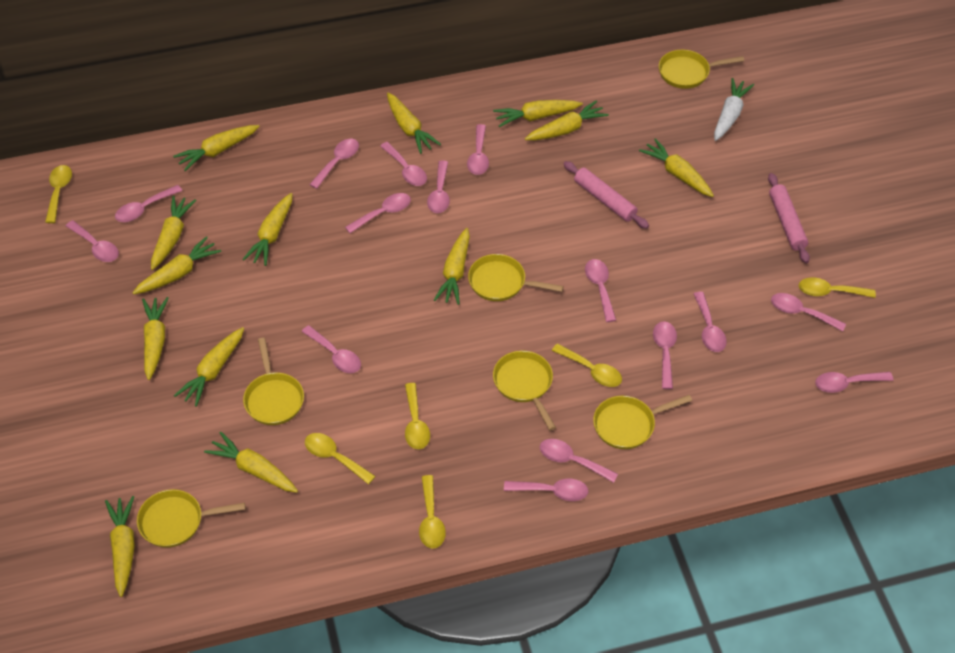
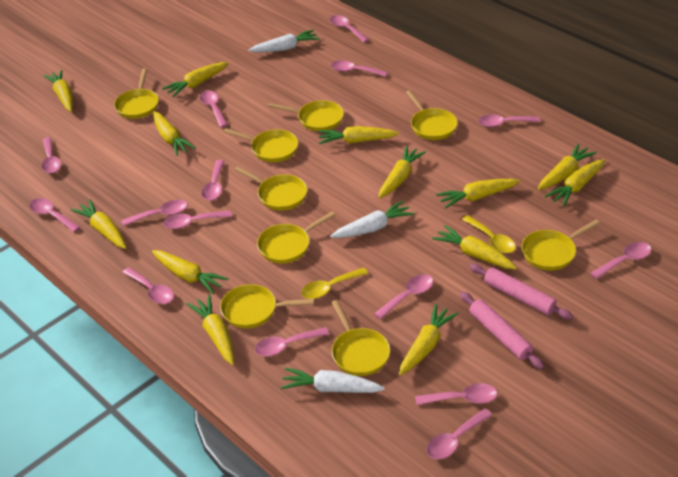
white carrot: 1 -> 3
yellow pan: 6 -> 9
yellow spoon: 6 -> 2

